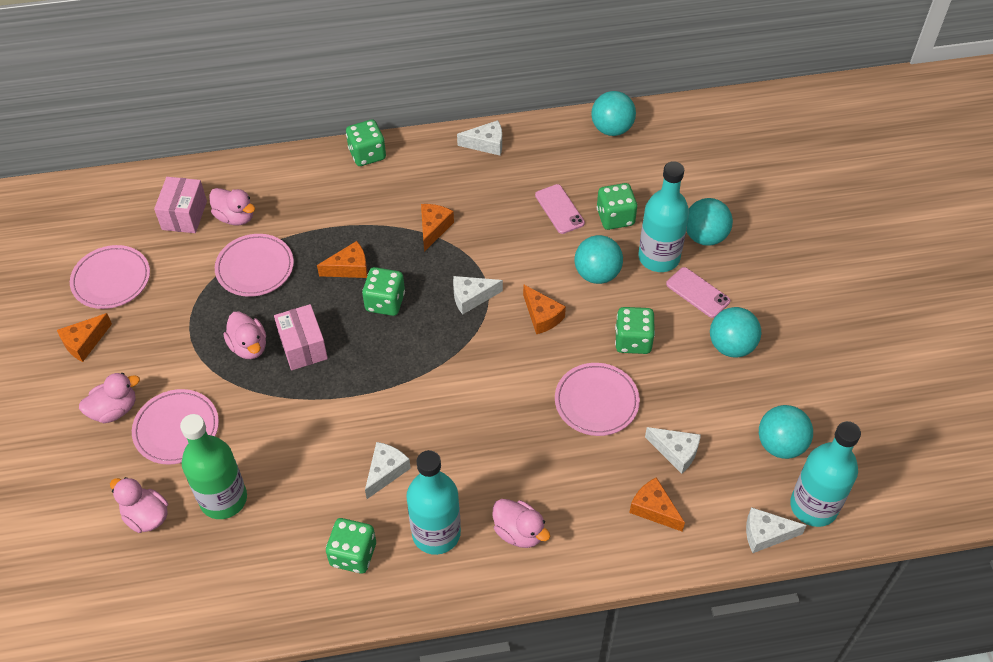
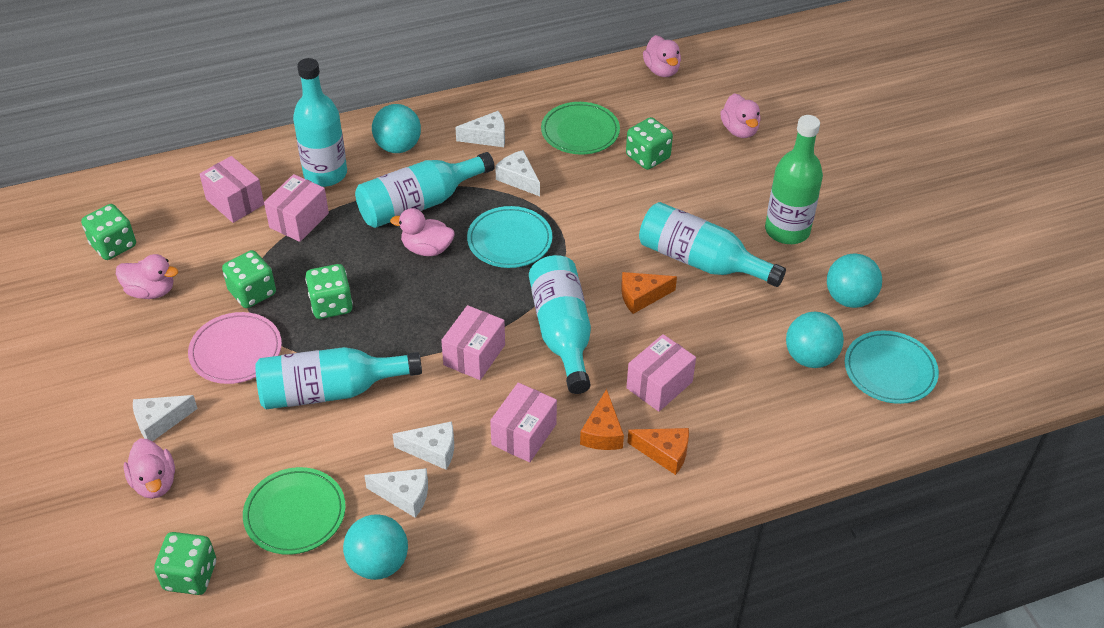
green plate: 0 -> 2
orange cheese: 5 -> 3
pink box: 2 -> 5
pink phone: 2 -> 0
pink plate: 4 -> 1
turquoise ball: 5 -> 4
turquoise bottle: 3 -> 5
turquoise plate: 0 -> 2

